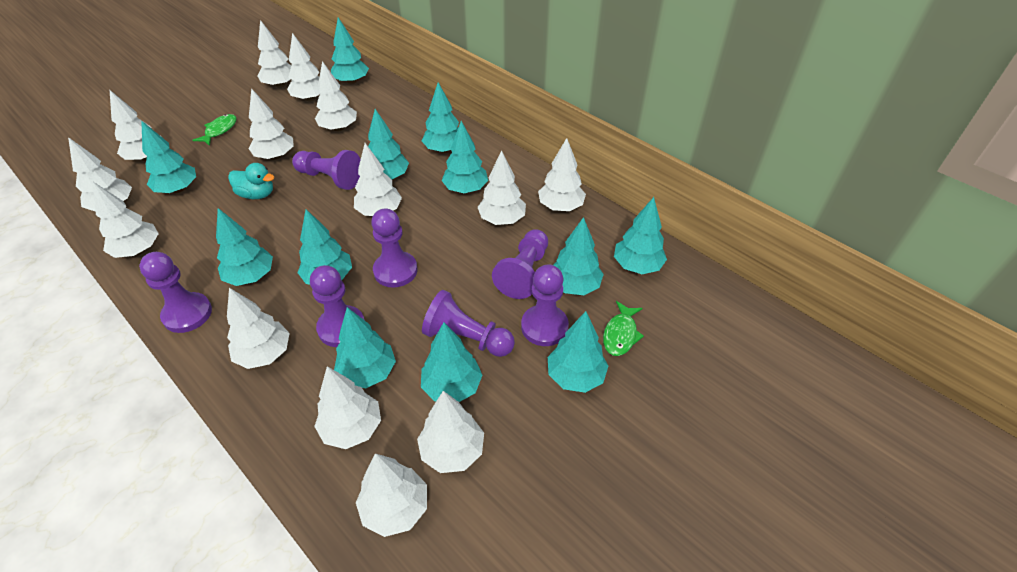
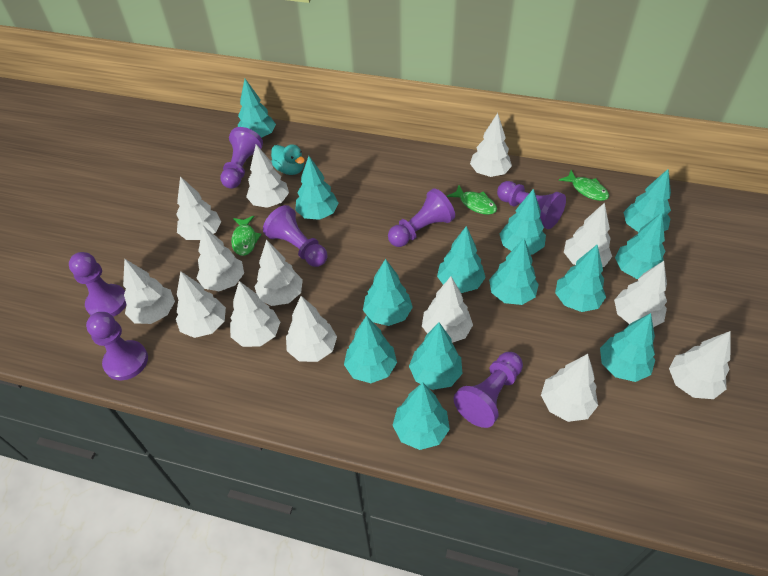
green fish: 2 -> 3
turquoise tree: 12 -> 13

